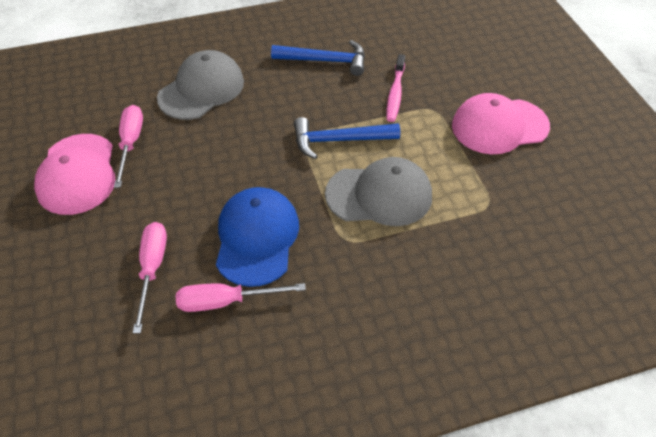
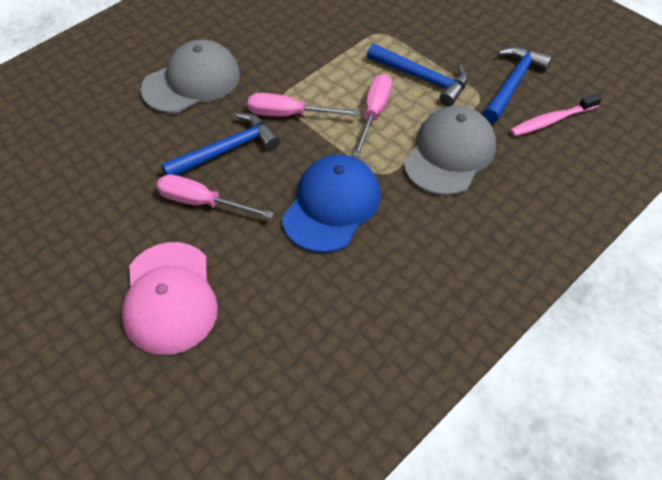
blue hammer: 2 -> 3
pink cap: 2 -> 1

